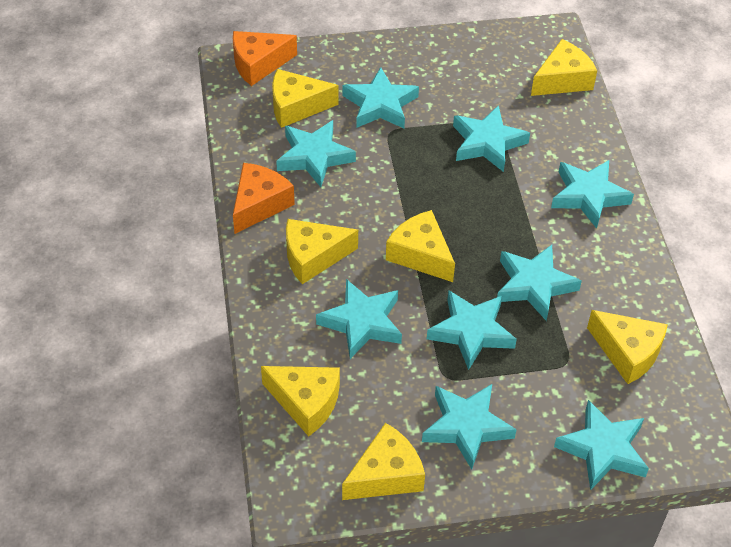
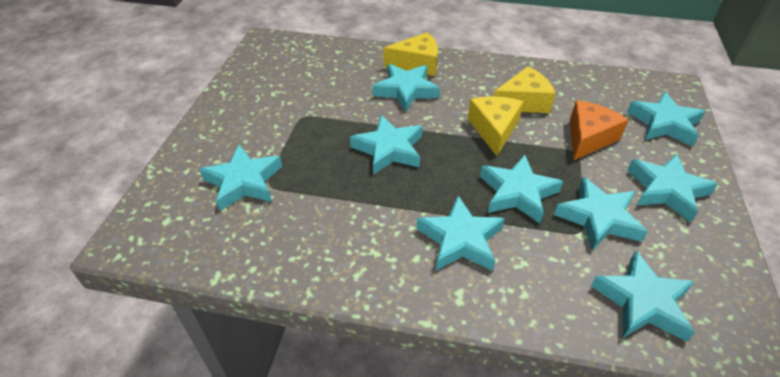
orange cheese: 2 -> 1
yellow cheese: 7 -> 3

